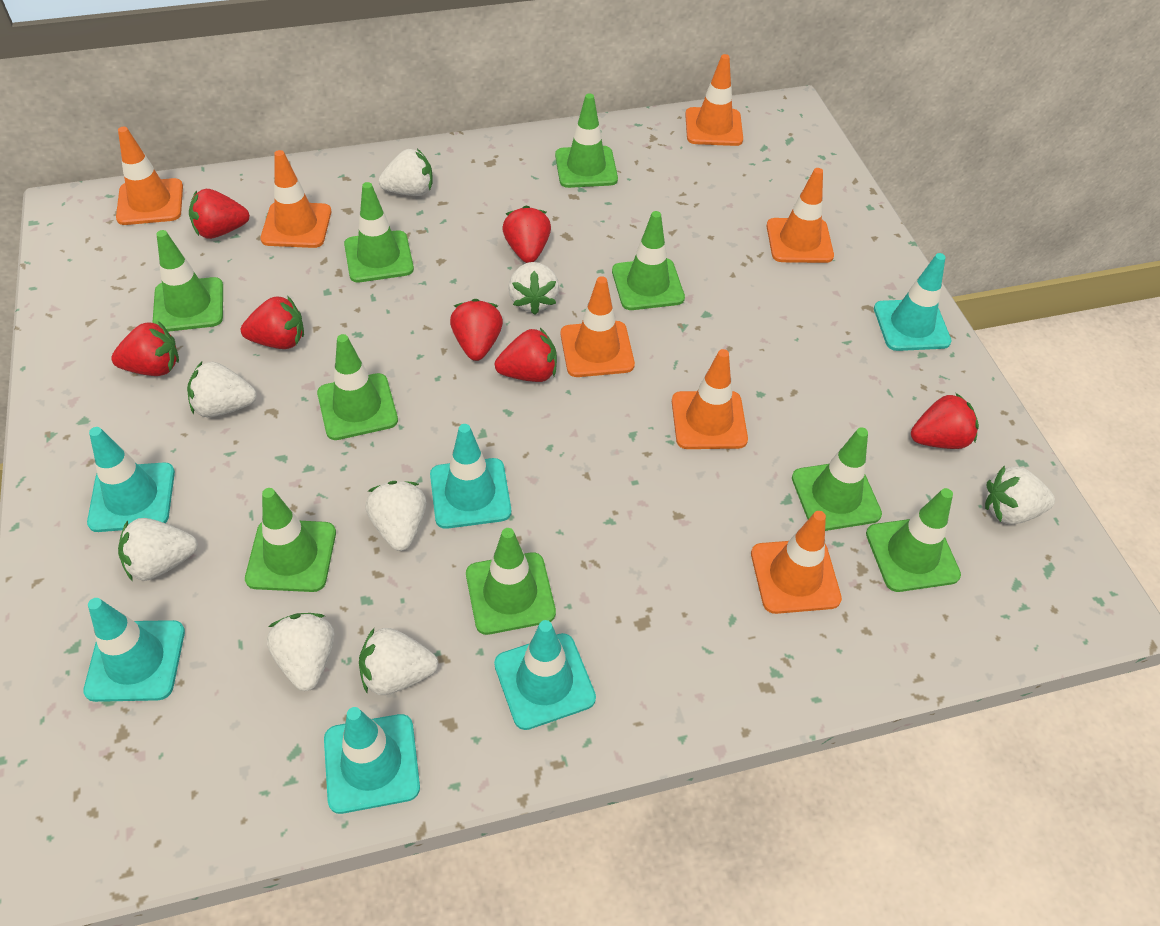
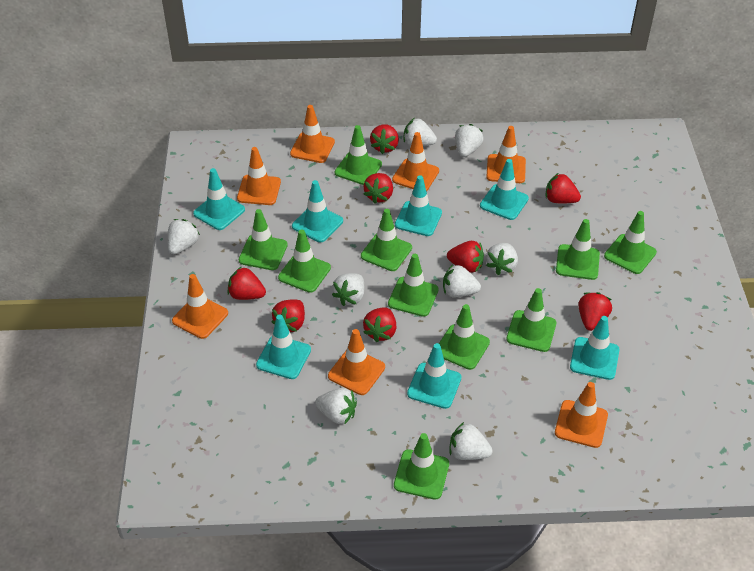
green traffic cone: 9 -> 10
red strawberry: 7 -> 8
turquoise traffic cone: 6 -> 7

